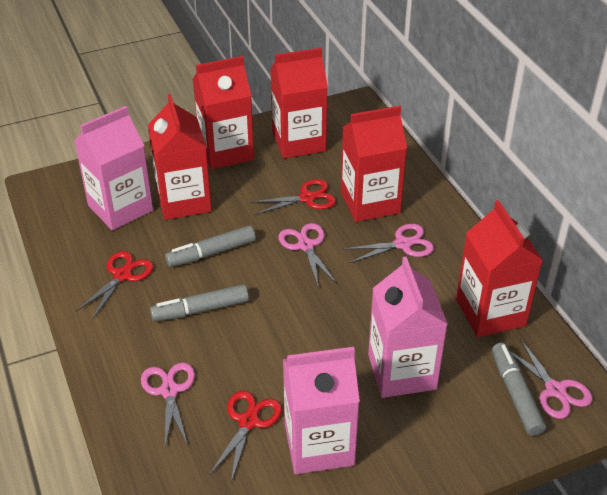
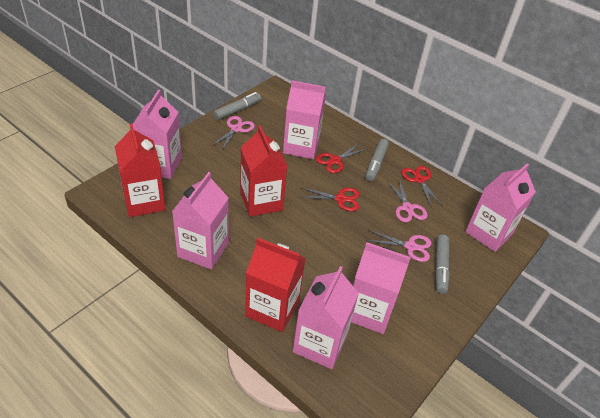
pink carton: 3 -> 6
pink scissors: 4 -> 3
red carton: 5 -> 3

